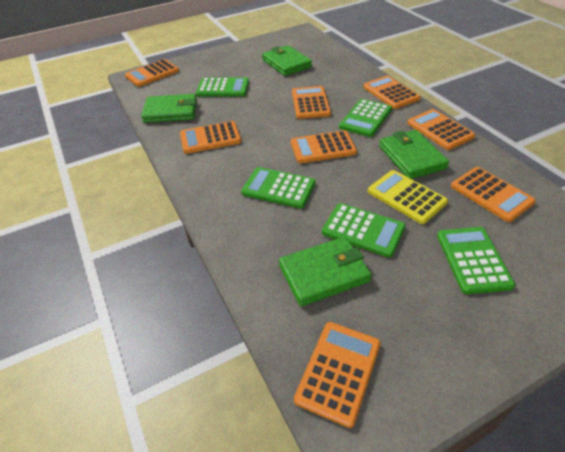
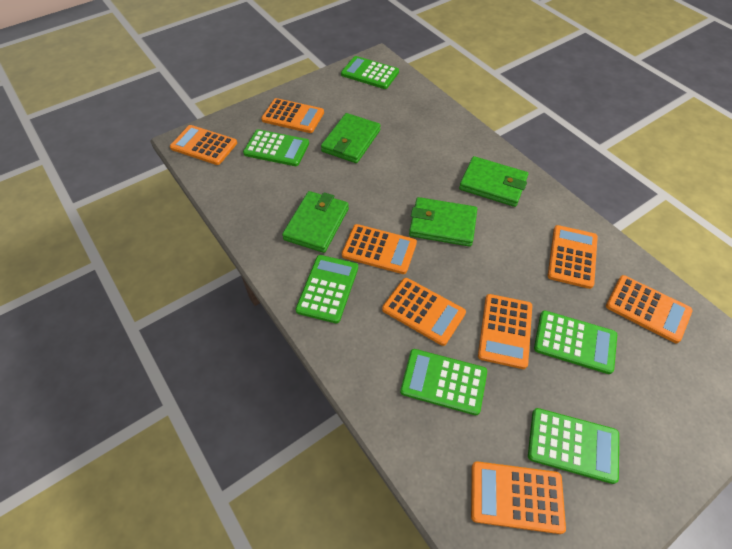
green calculator: 5 -> 6
yellow calculator: 1 -> 0

